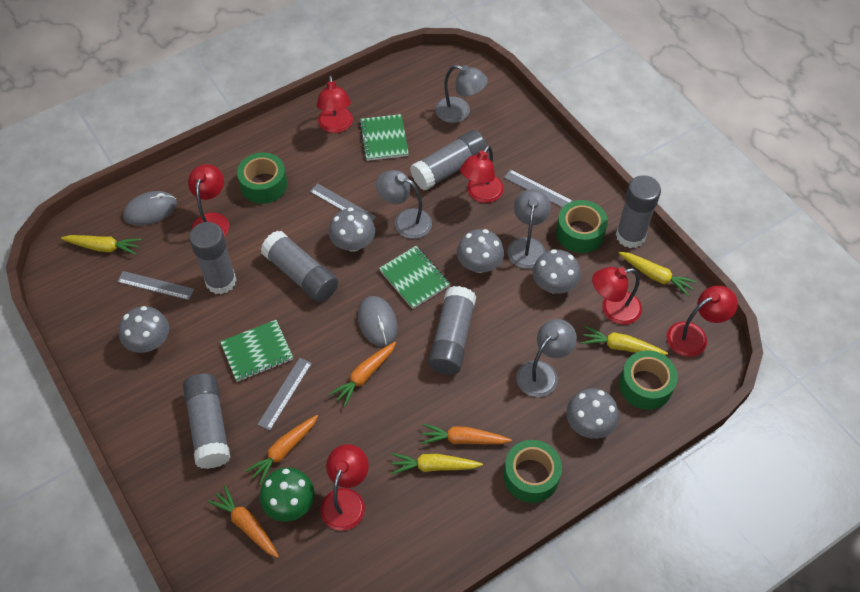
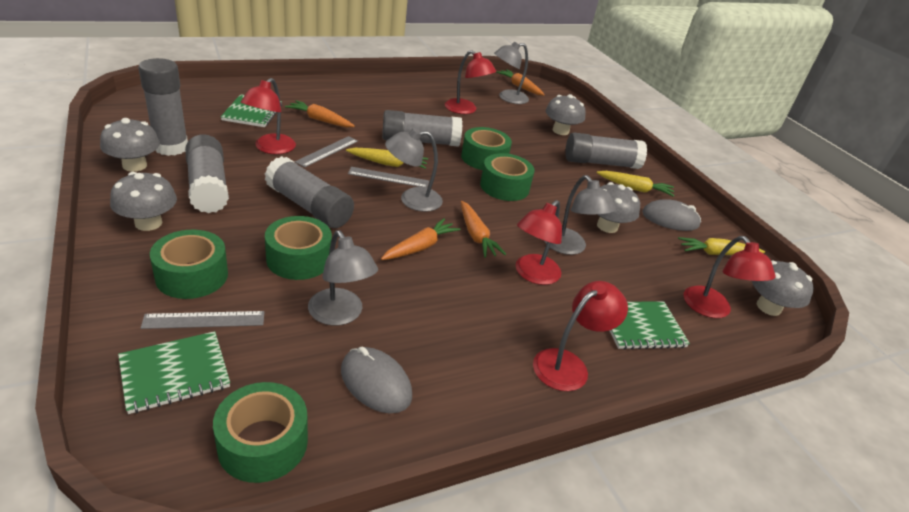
green mushroom: 1 -> 0
green tape: 4 -> 5
grey glue stick: 6 -> 5
grey ruler: 4 -> 3
red lamp: 6 -> 5
yellow carrot: 4 -> 3

